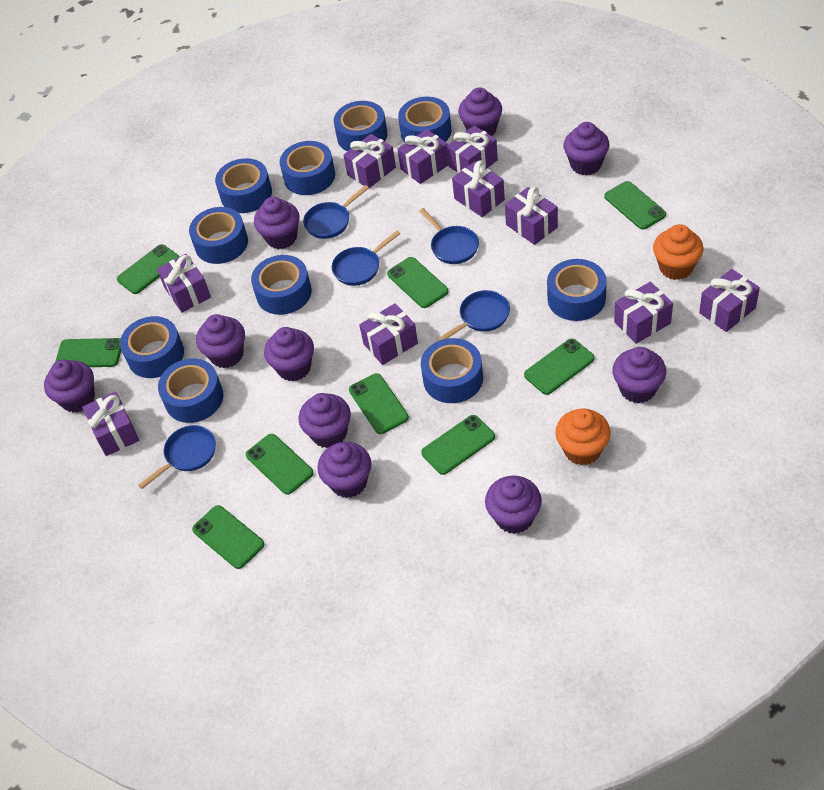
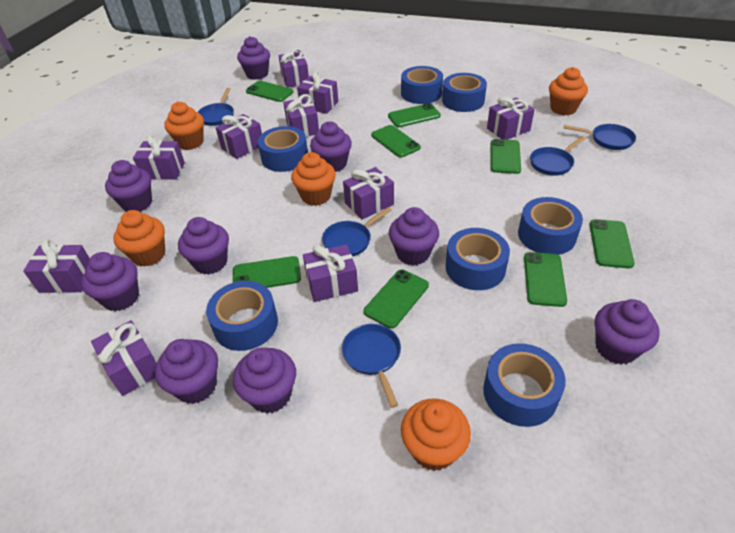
blue tape: 10 -> 7
green phone: 9 -> 8
orange cupcake: 2 -> 5
purple cupcake: 10 -> 9

